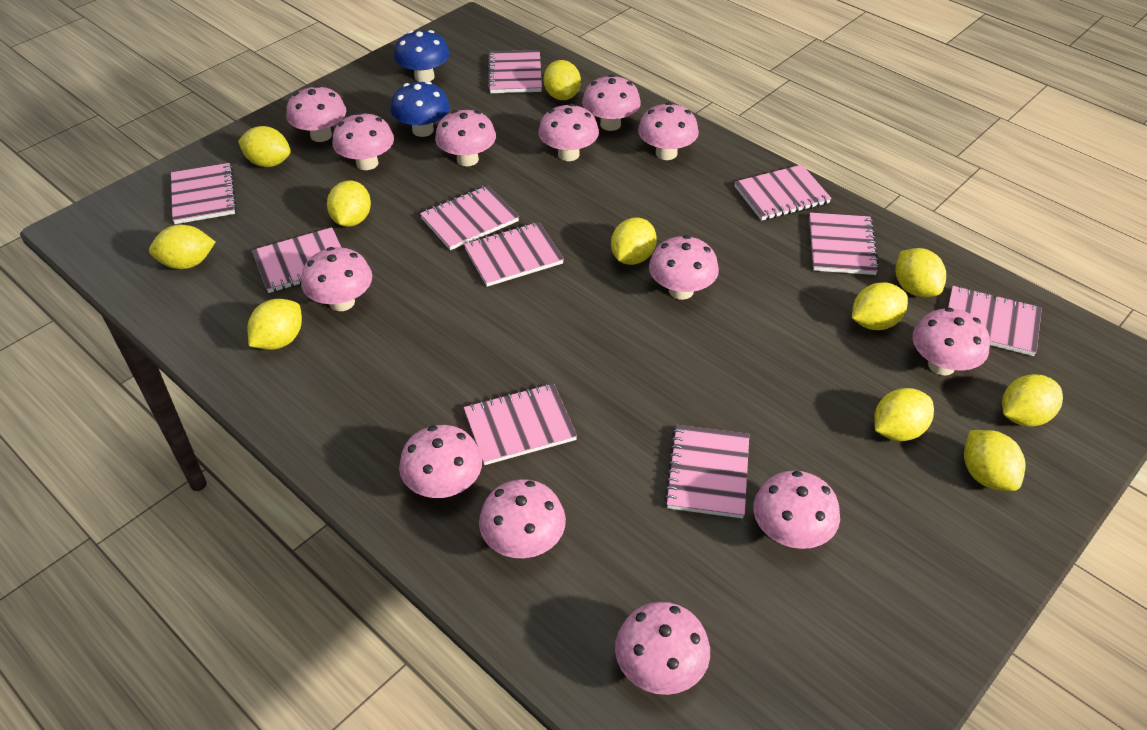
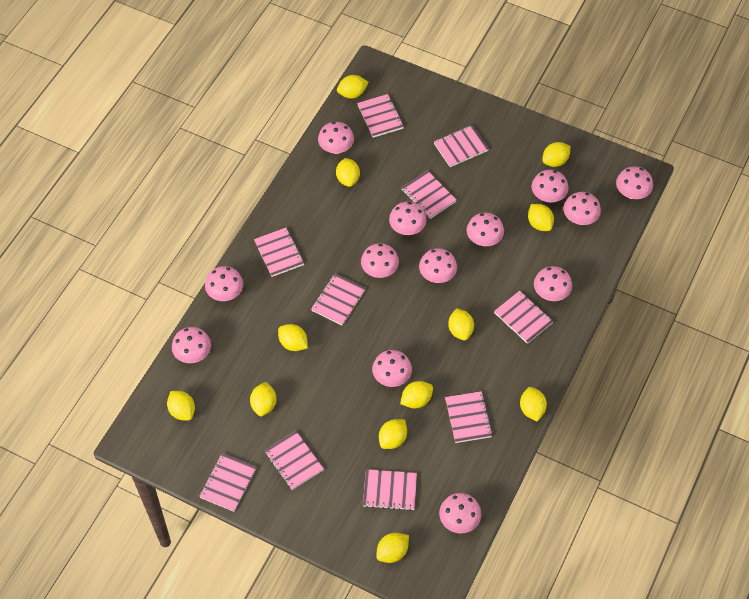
blue mushroom: 2 -> 0
yellow lemon: 11 -> 12

